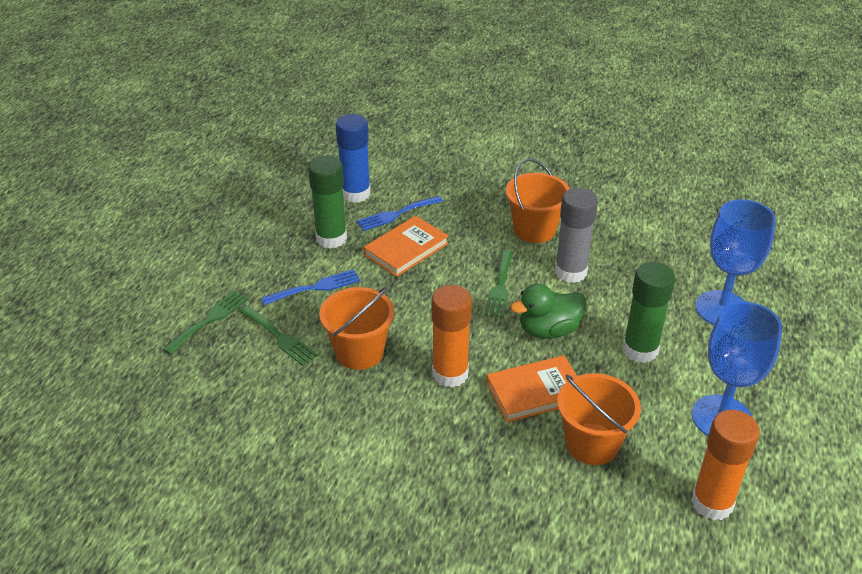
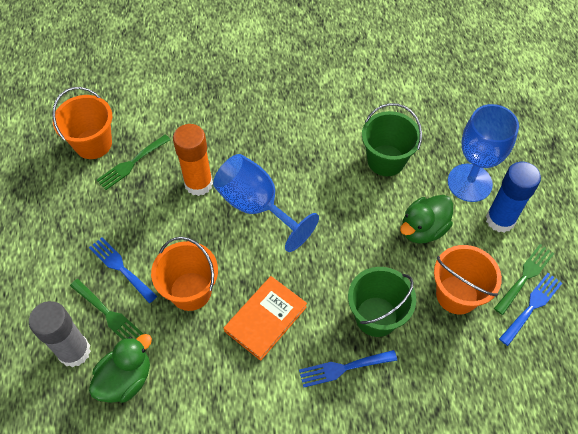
blue fork: 2 -> 3
green bucket: 0 -> 2
green duck: 1 -> 2
green glue stick: 2 -> 0
orange book: 2 -> 1
orange glue stick: 2 -> 1

